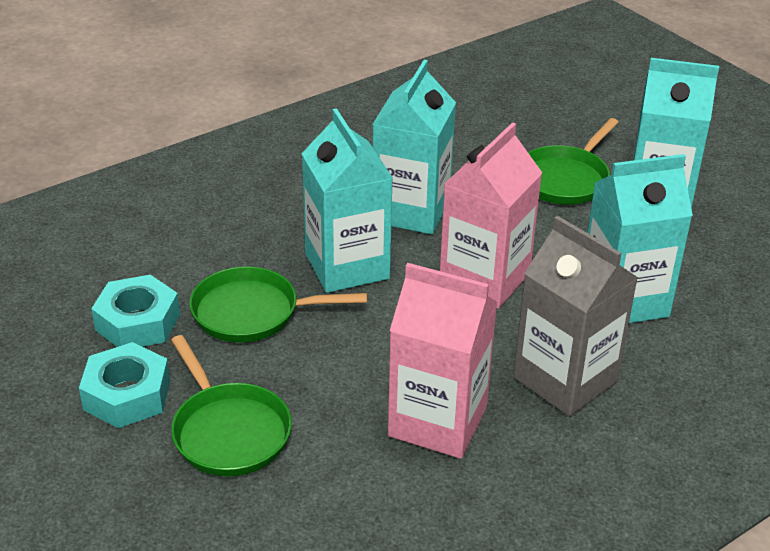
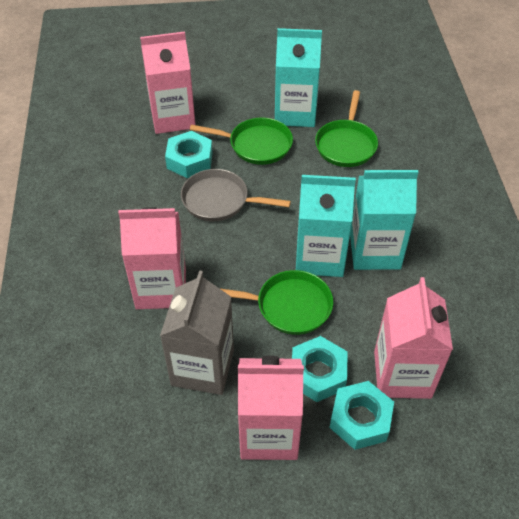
grey pan: 0 -> 1
pink carton: 2 -> 4
turquoise carton: 4 -> 3
turquoise nut: 2 -> 3

